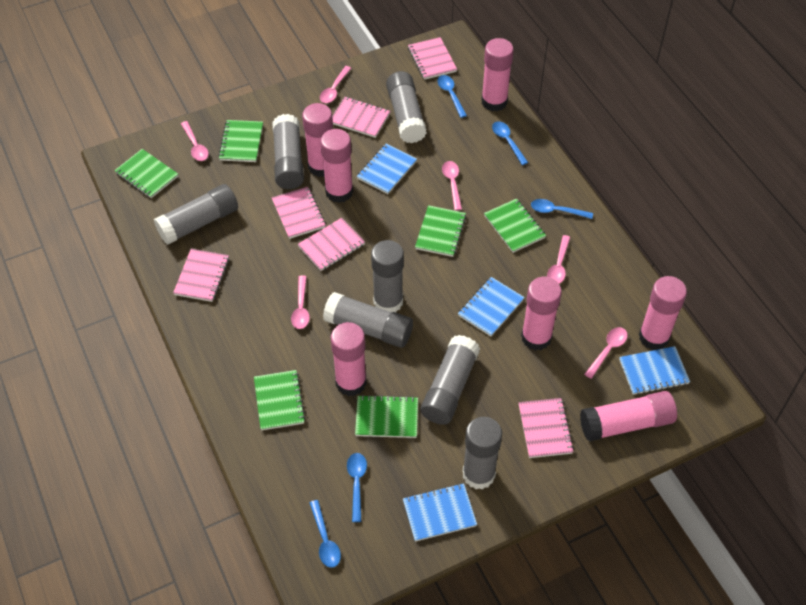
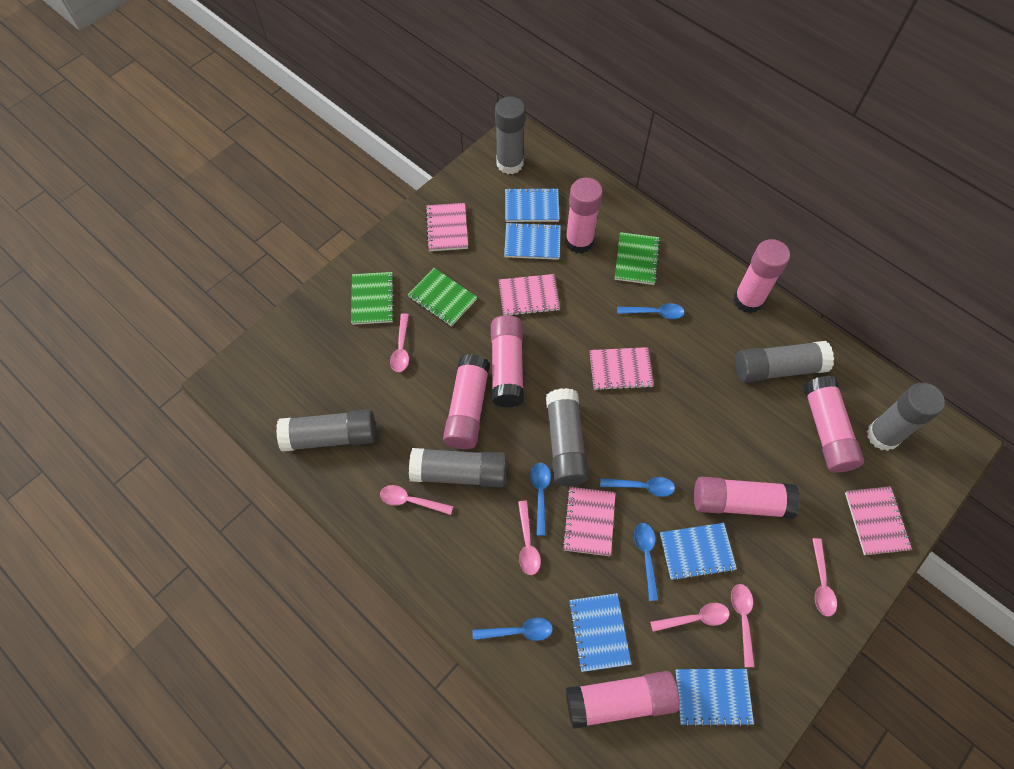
blue notebook: 4 -> 5
green notebook: 6 -> 3
grey glue stick: 7 -> 6
pink notebook: 6 -> 5

